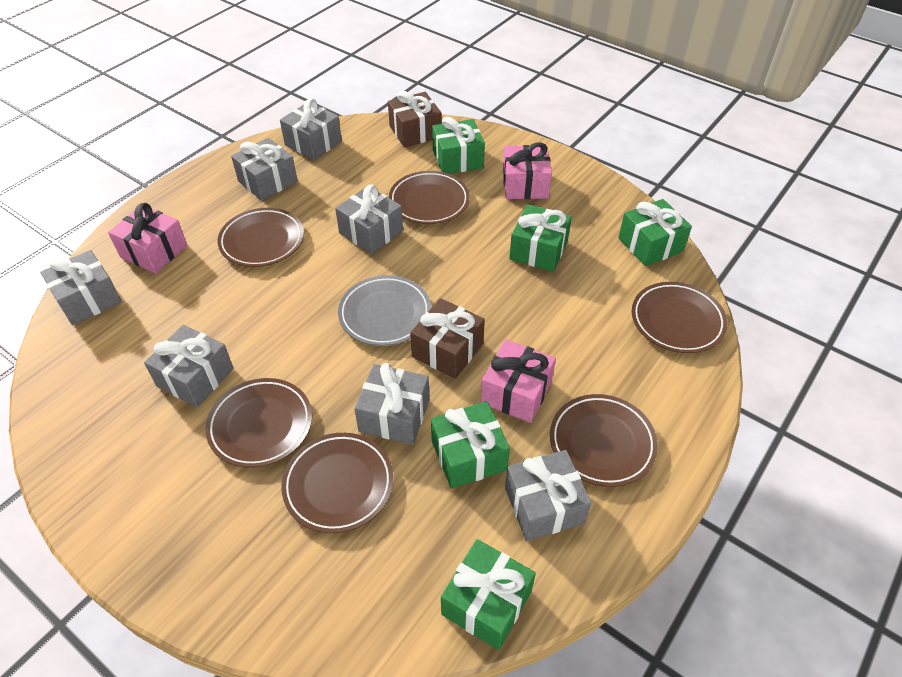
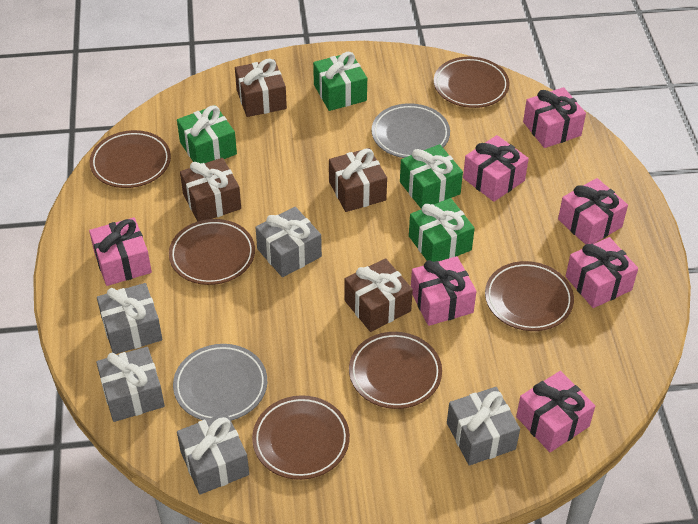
brown gift: 2 -> 4
green gift: 5 -> 4
grey gift: 7 -> 5
grey plate: 1 -> 2
pink gift: 3 -> 7

